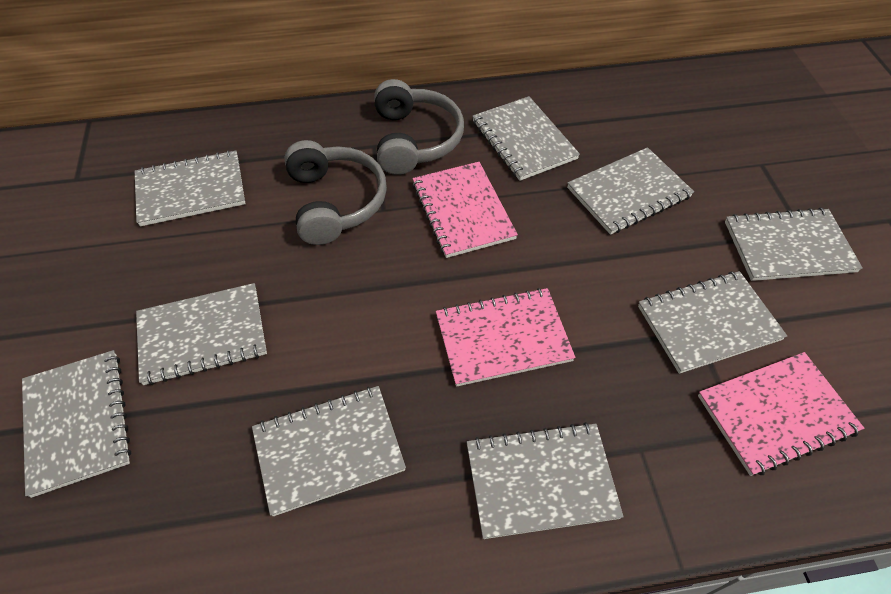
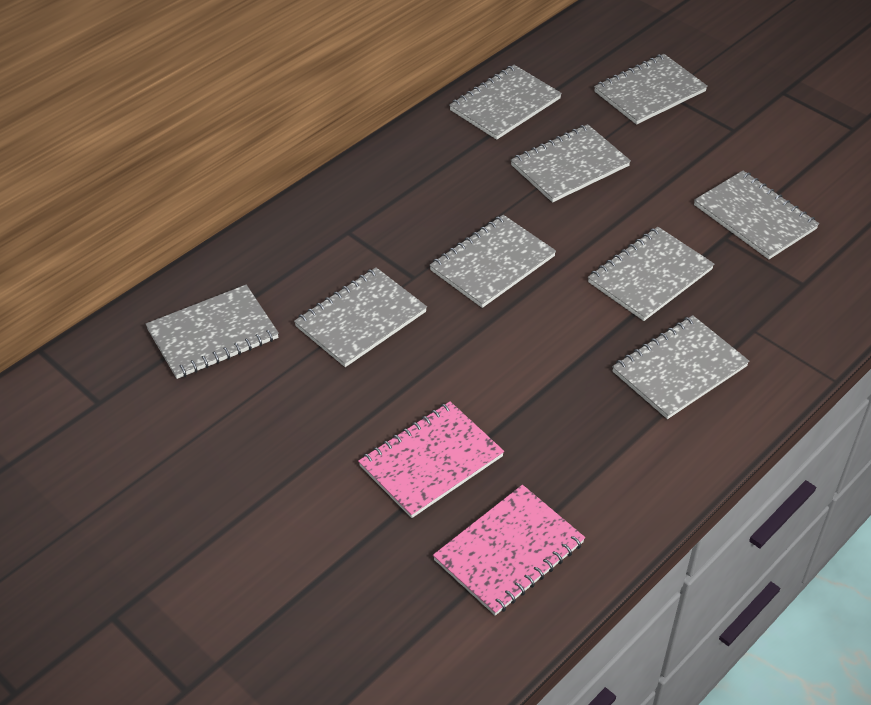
grey headphones: 2 -> 0
pink notebook: 3 -> 2

